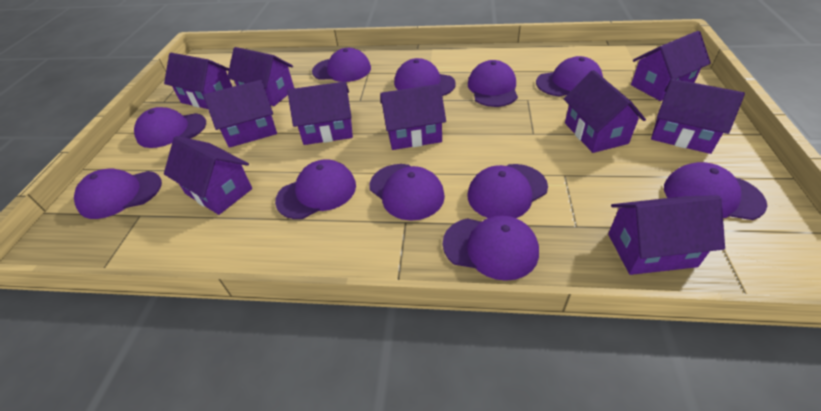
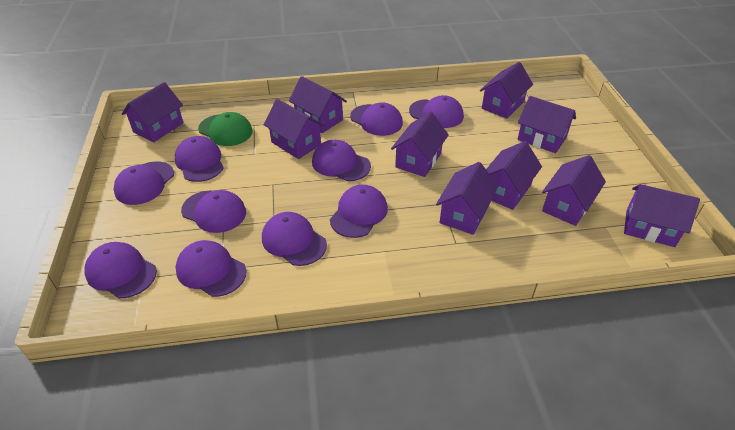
green cap: 0 -> 1
purple cap: 11 -> 10

